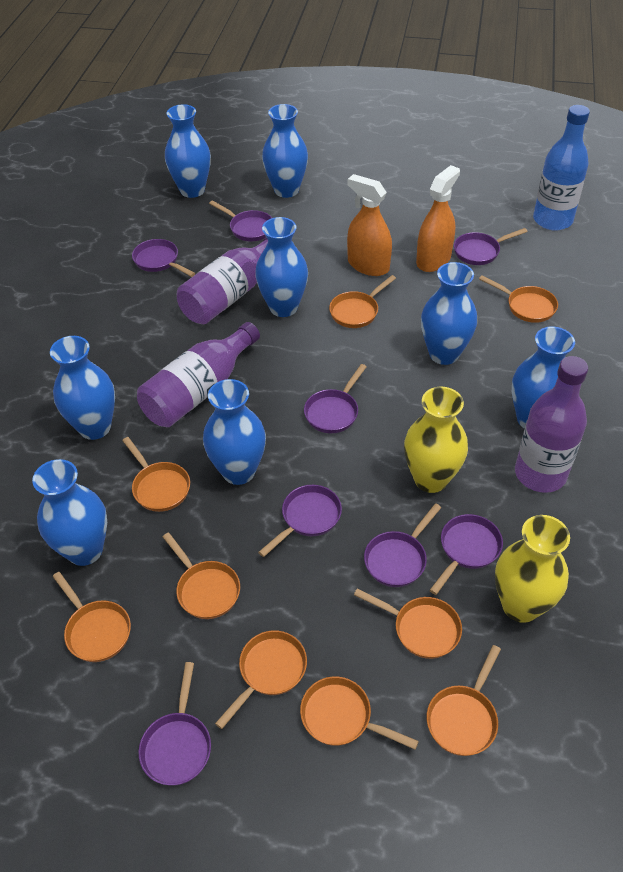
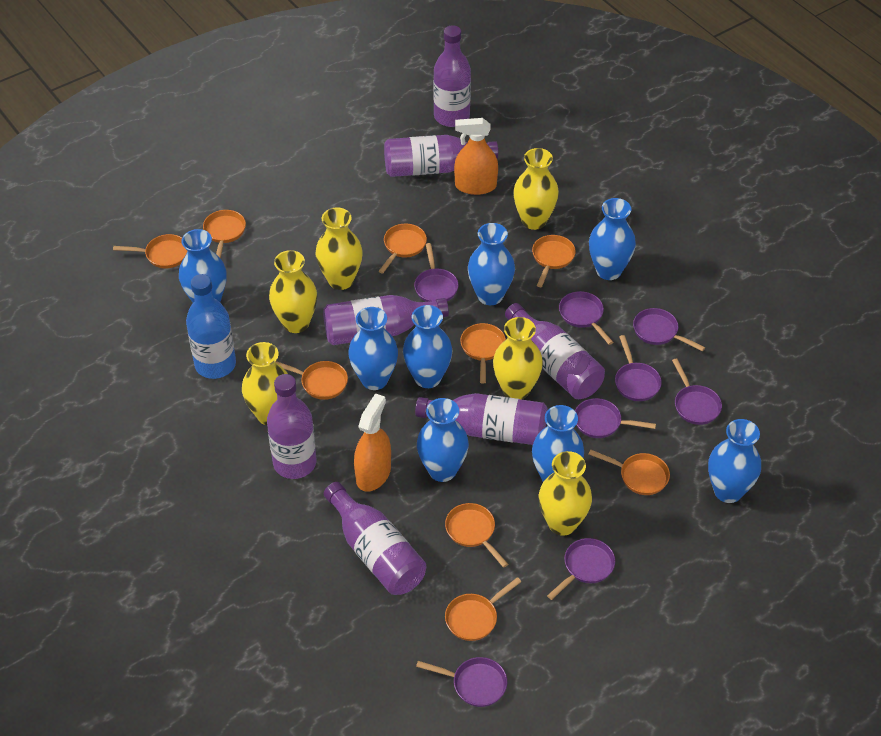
purple bottle: 3 -> 7
yellow vase: 2 -> 6

